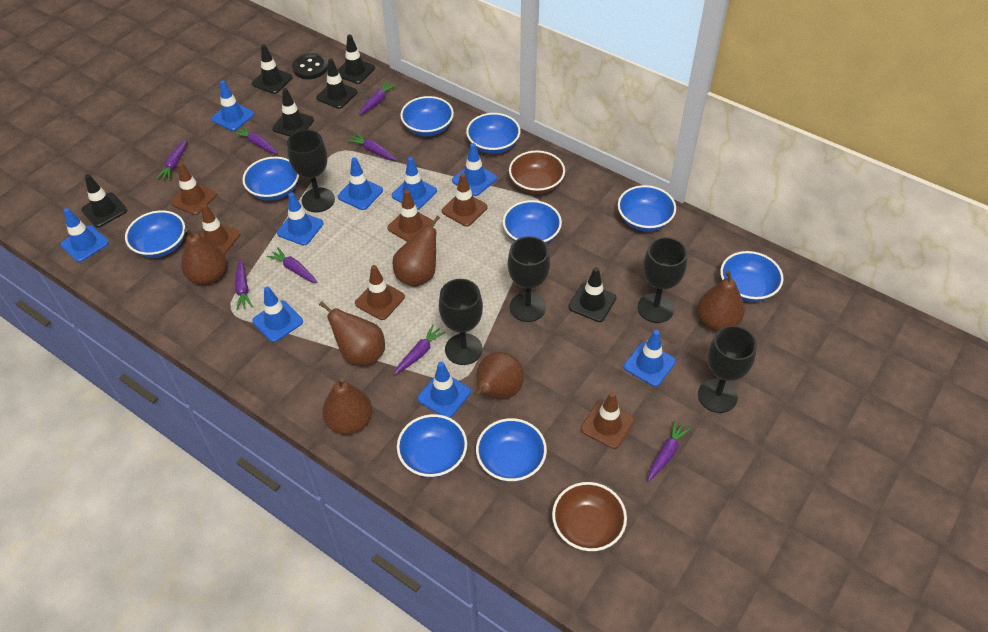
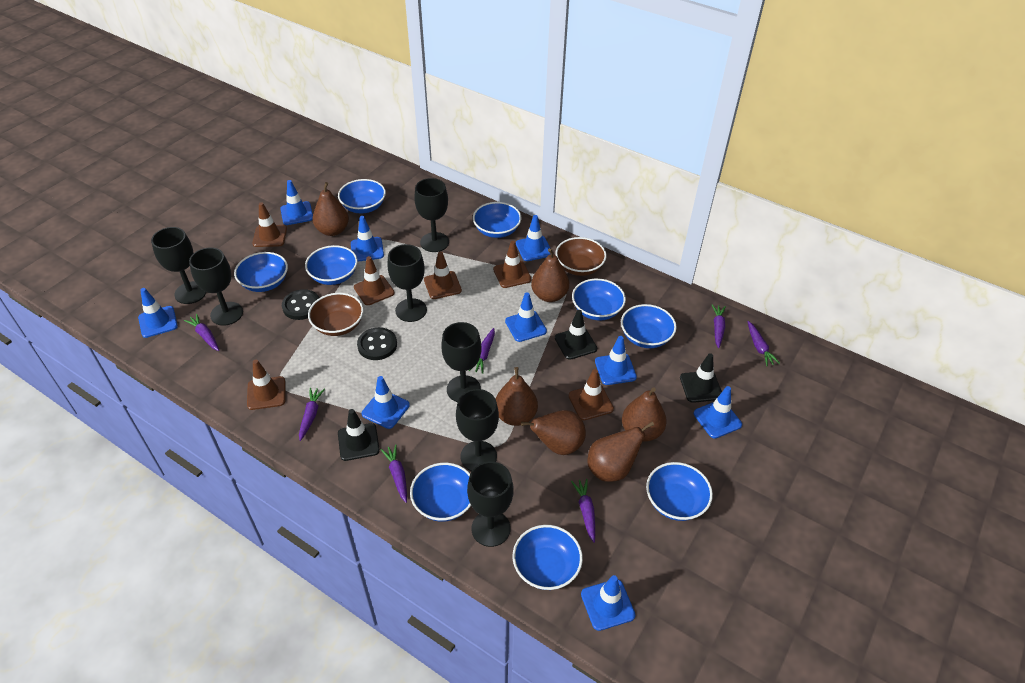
black button: 1 -> 2
black goblet: 5 -> 7
black traffic cone: 6 -> 3
purple carrot: 8 -> 7

